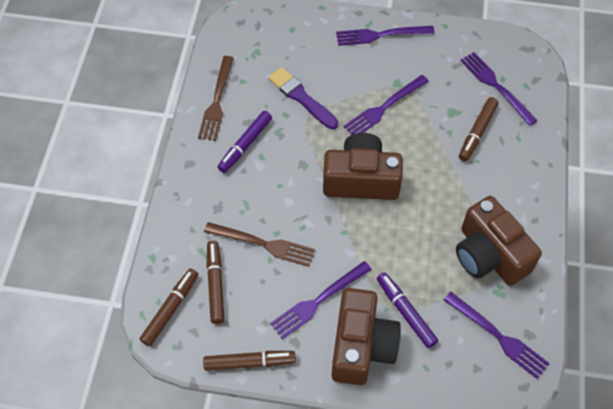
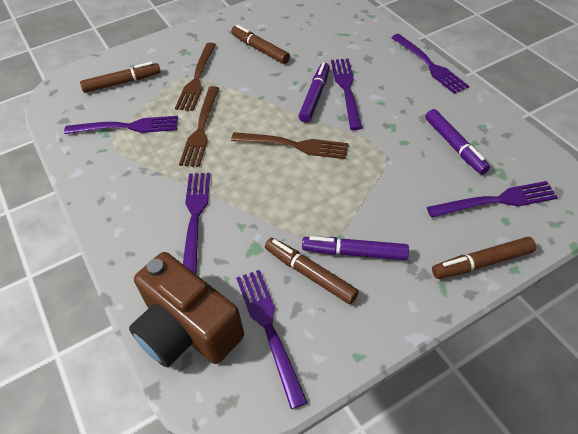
brown camera: 3 -> 1
brown fork: 2 -> 3
purple brush: 1 -> 0
purple fork: 5 -> 6
purple marker: 2 -> 3

